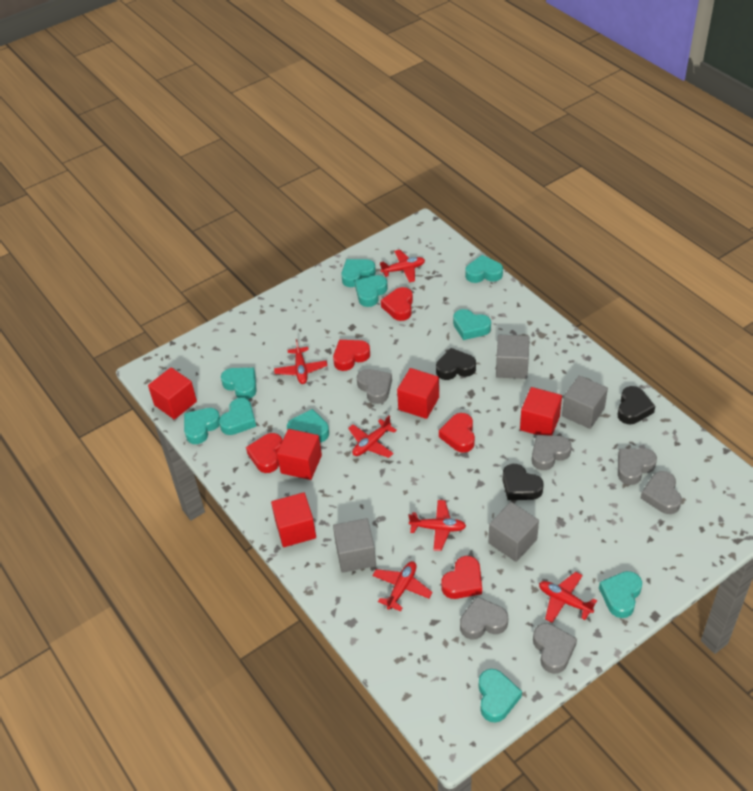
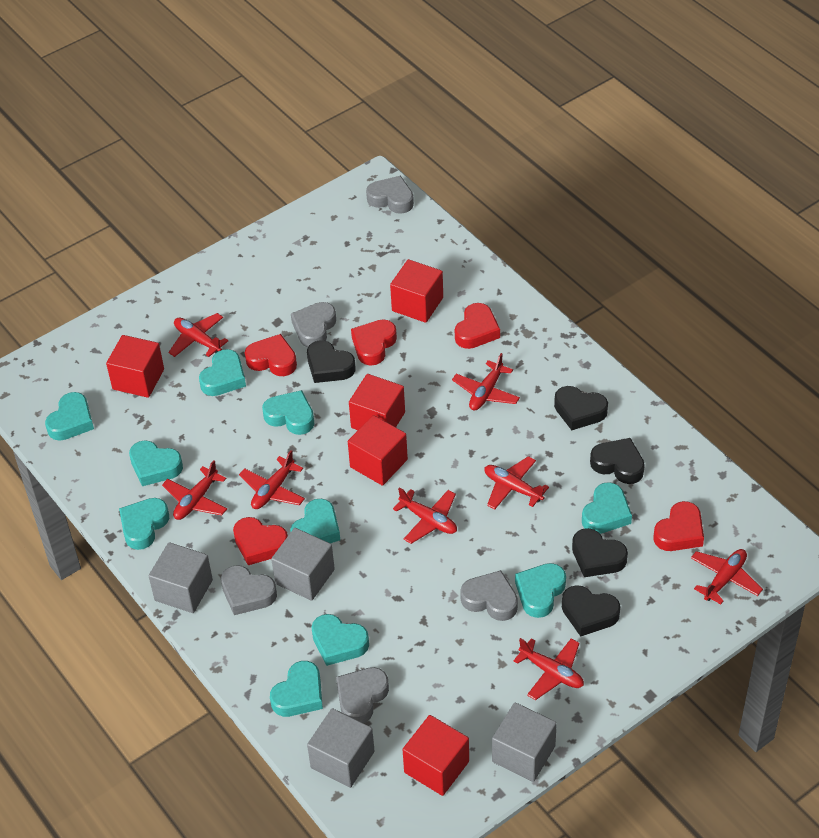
black heart: 3 -> 5
grey heart: 6 -> 5
red plane: 6 -> 8

